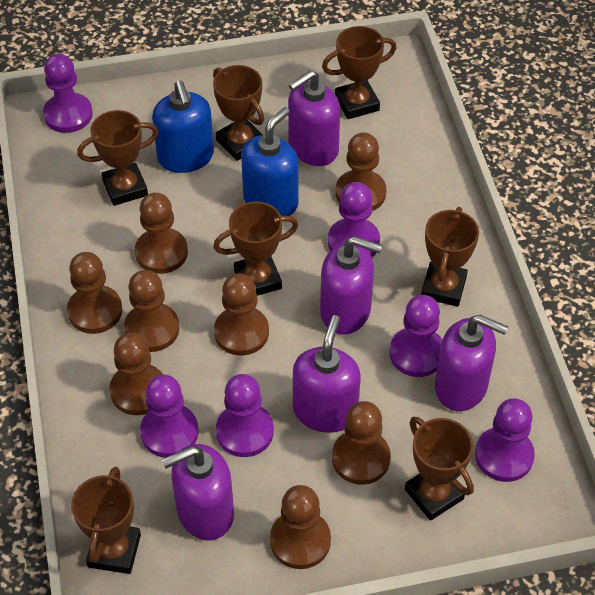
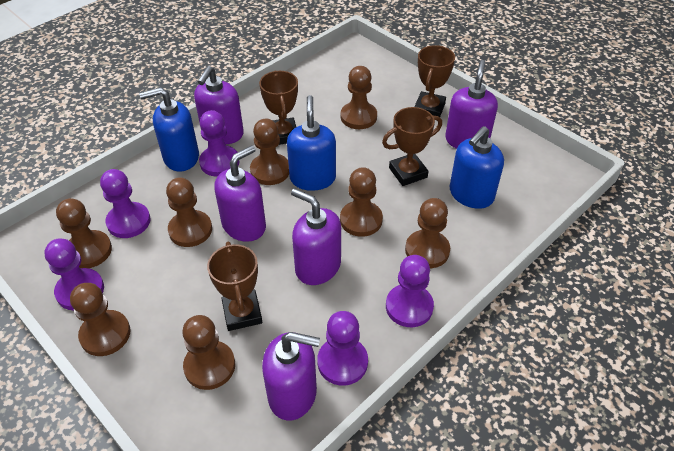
blue soap dispenser: 2 -> 3
brown trophy: 7 -> 4
purple pawn: 6 -> 5

